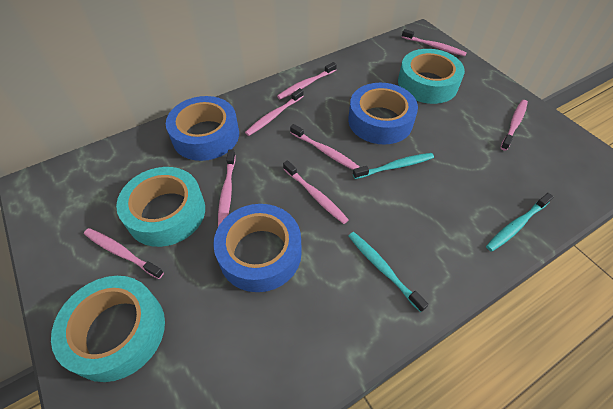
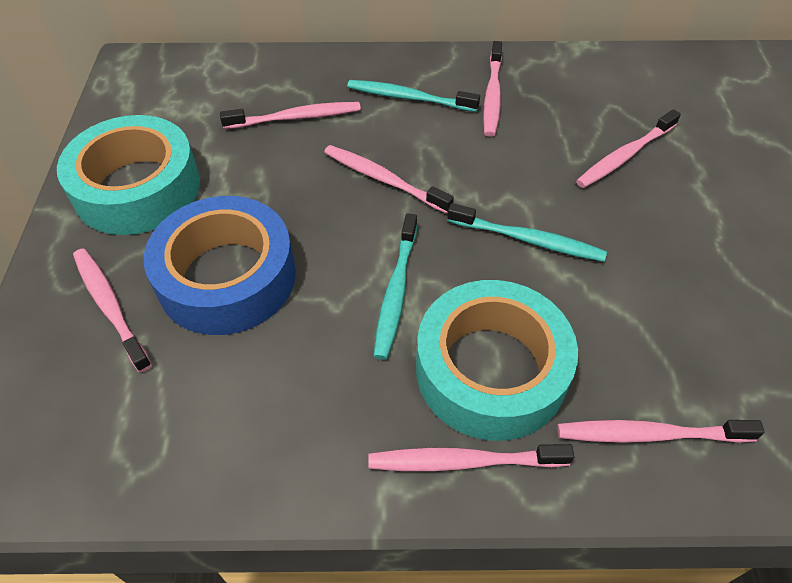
blue tape: 3 -> 1
pink toothbrush: 8 -> 7
turquoise tape: 3 -> 2

